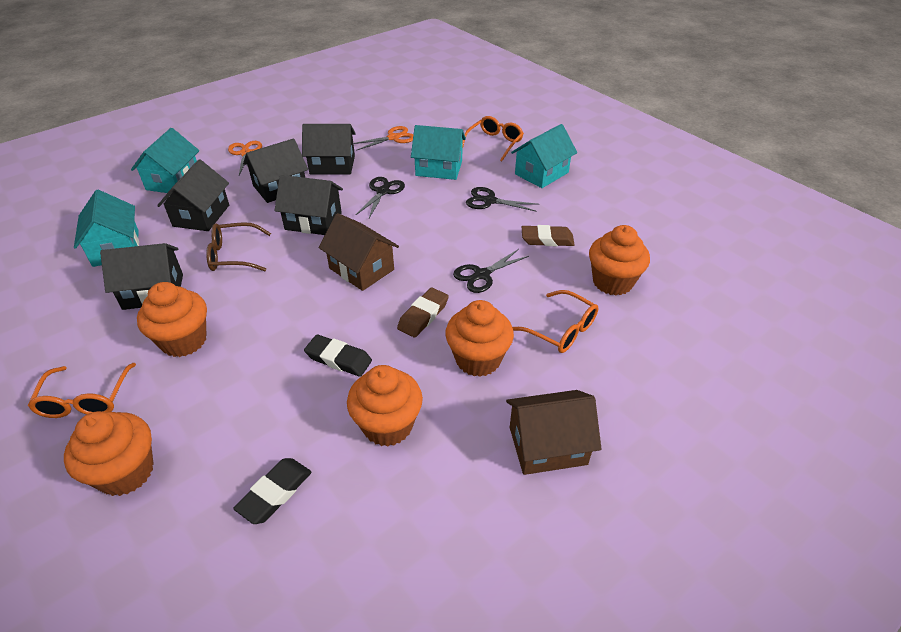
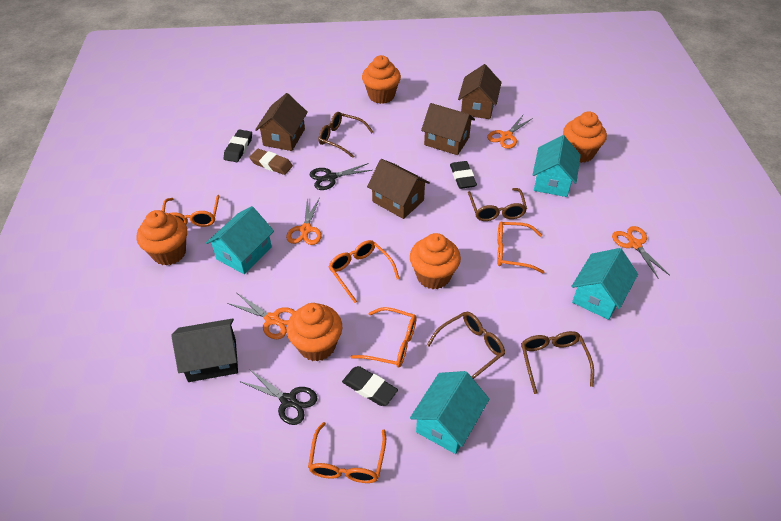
black eraser: 2 -> 3
black house: 5 -> 1
black scissors: 3 -> 2
brown eraser: 2 -> 1
brown glasses: 1 -> 4
brown house: 2 -> 4
orange glasses: 3 -> 5
orange scissors: 2 -> 4

